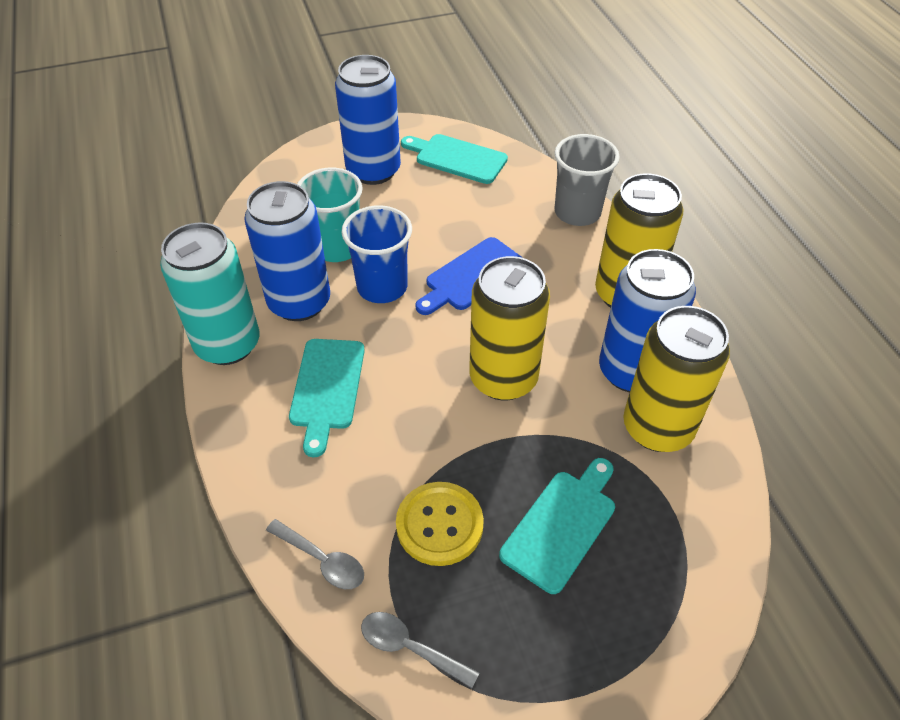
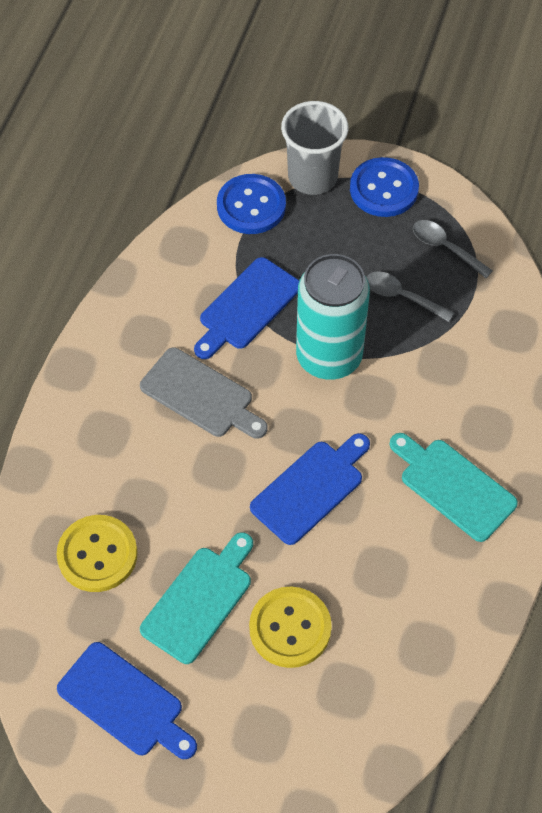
blue button: 0 -> 2
blue can: 3 -> 0
blue cup: 1 -> 0
blue cutting board: 1 -> 3
grey cutting board: 0 -> 1
turquoise cup: 1 -> 0
turquoise cutting board: 3 -> 2
yellow button: 1 -> 2
yellow can: 3 -> 0

